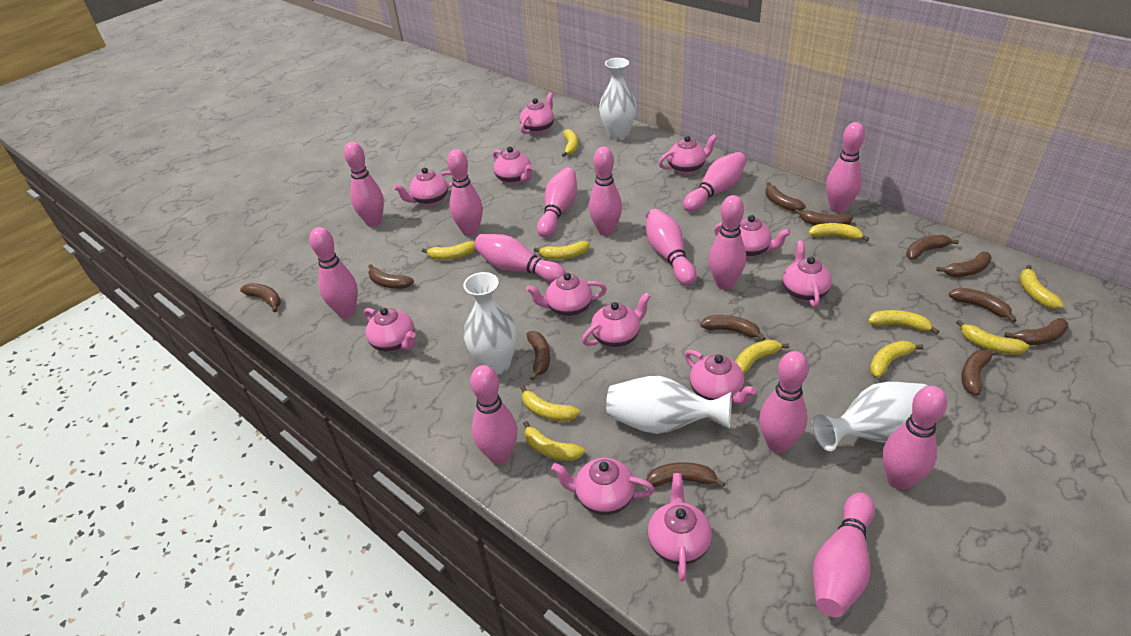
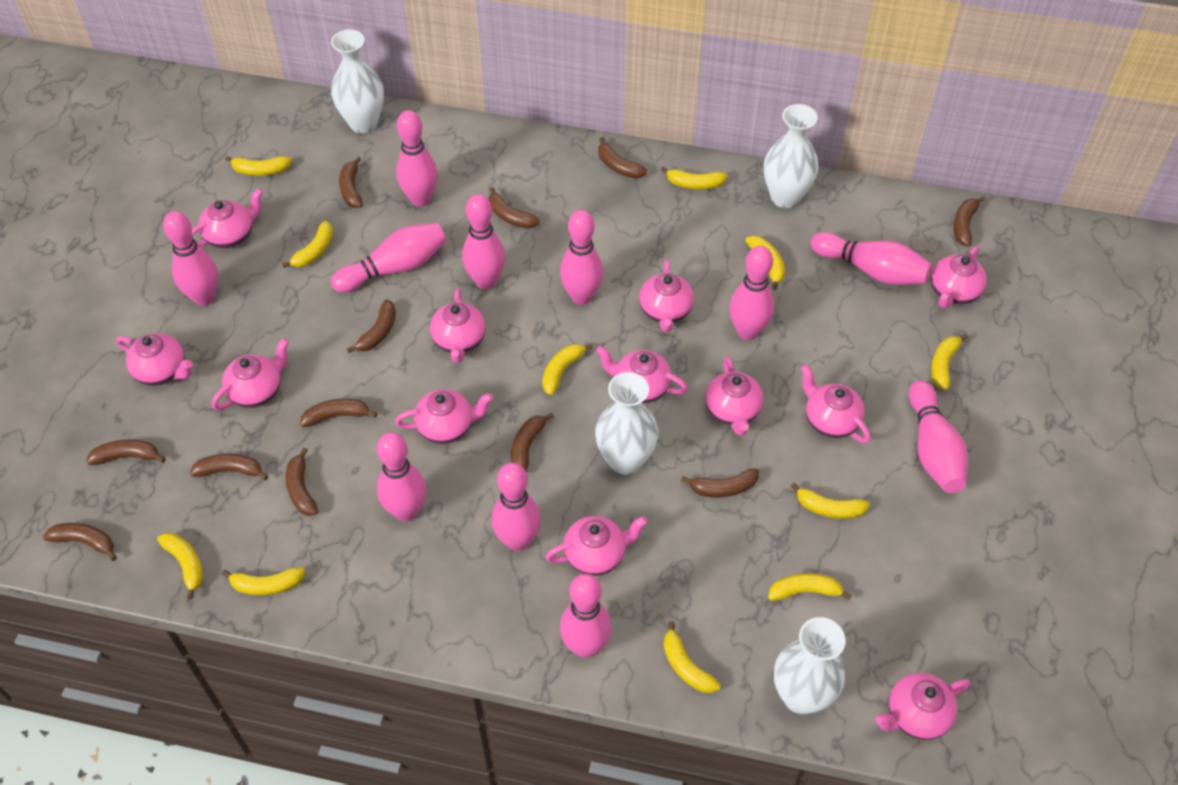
pink bowling pin: 14 -> 11

